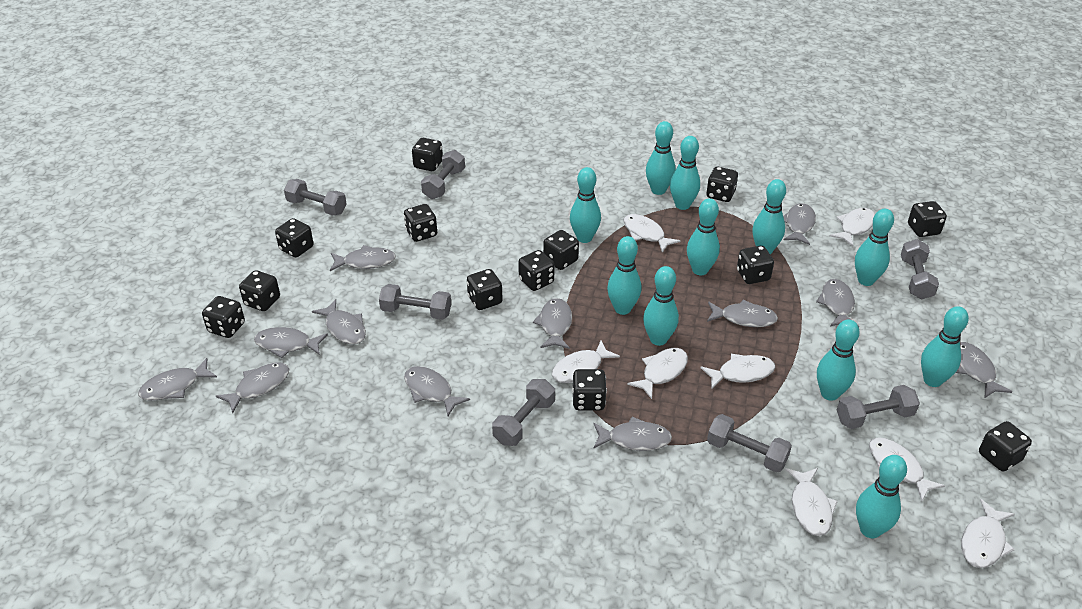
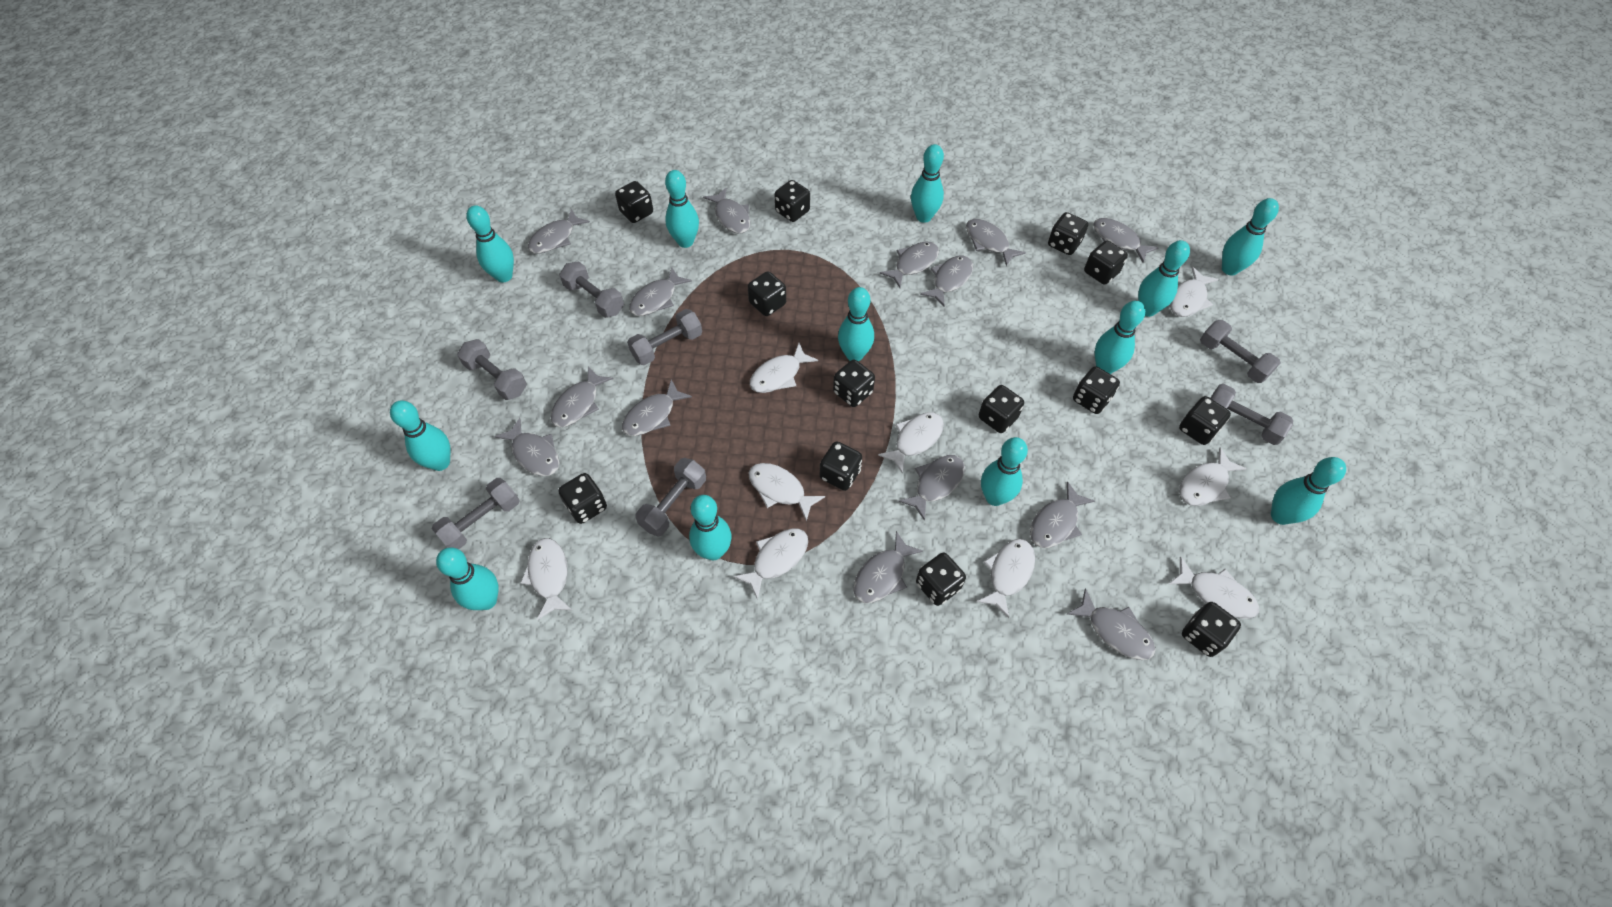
grey fish: 12 -> 14
turquoise bowling pin: 11 -> 12
white fish: 8 -> 9

